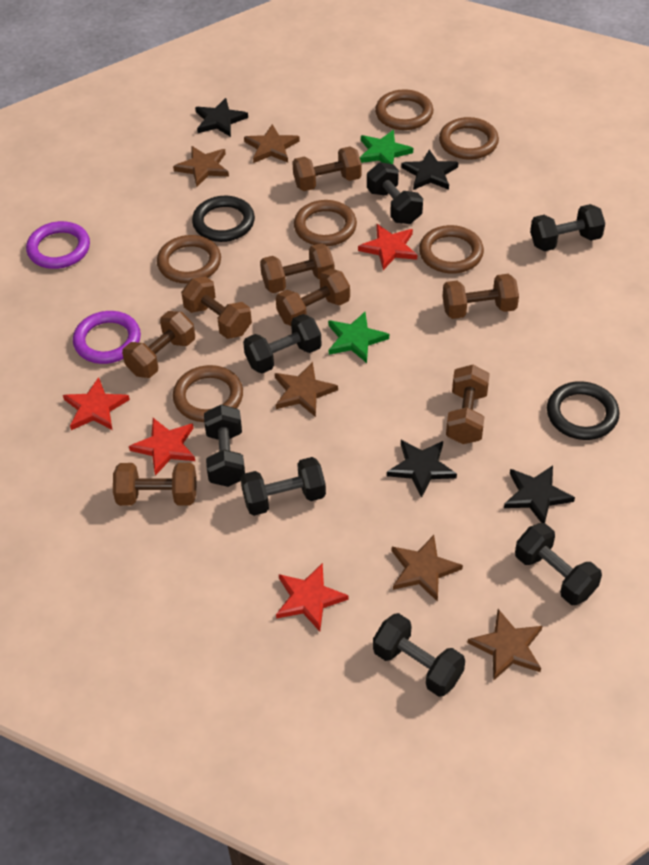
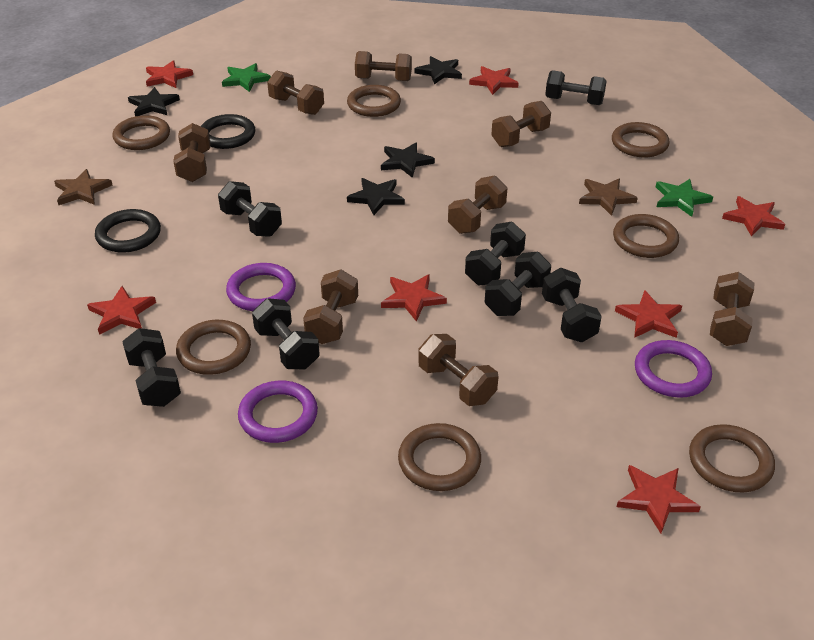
brown ring: 6 -> 7
brown star: 5 -> 2
purple ring: 2 -> 3
red star: 4 -> 7

